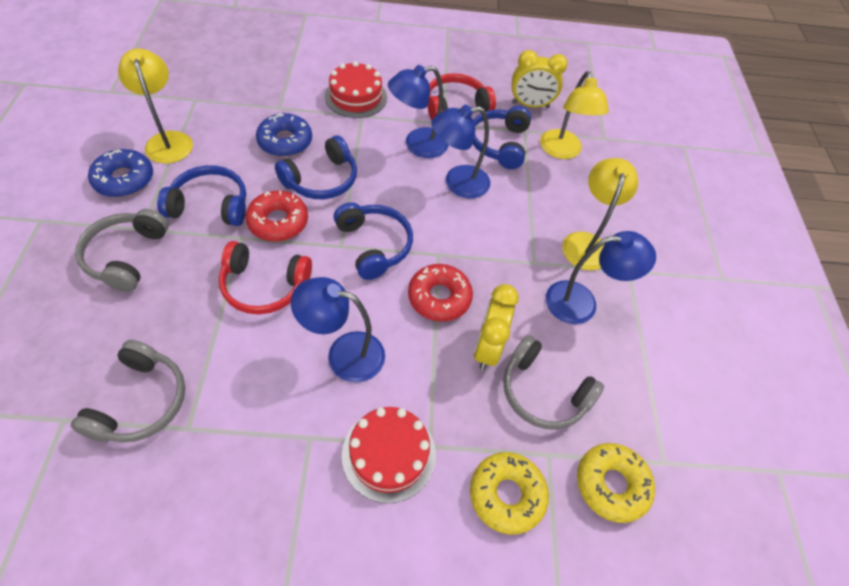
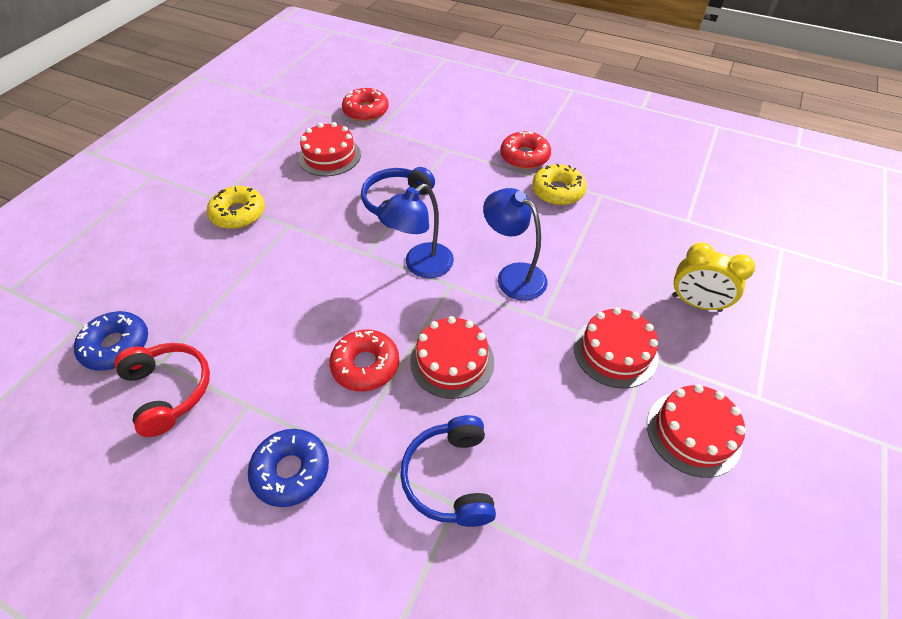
blue headphones: 4 -> 2
blue lamp: 4 -> 2
grey headphones: 3 -> 0
red cake: 2 -> 4
red donut: 2 -> 3
red headphones: 2 -> 1
yellow clock: 2 -> 1
yellow lamp: 3 -> 0

